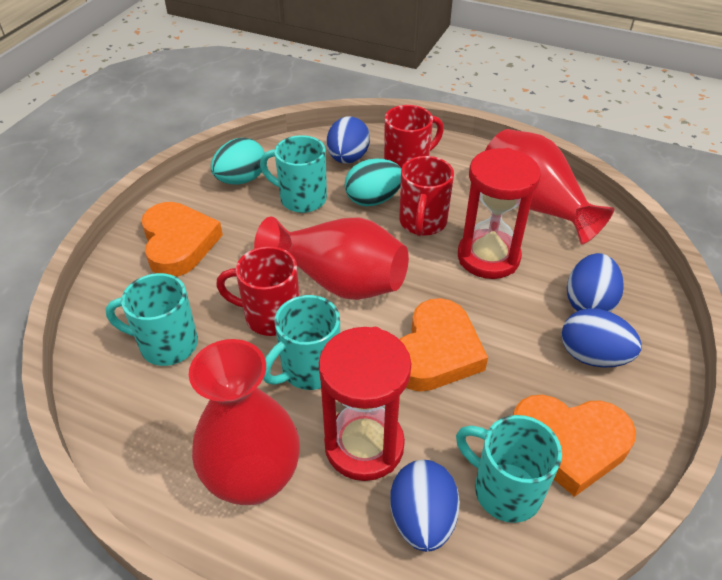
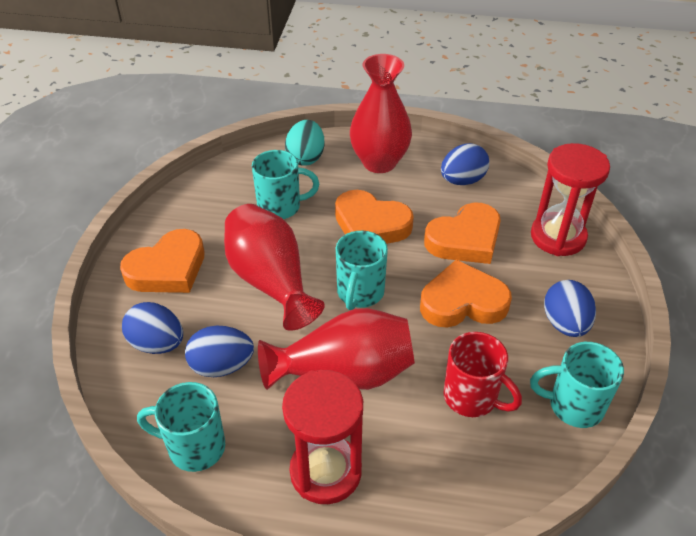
orange heart: 3 -> 4
red mug: 3 -> 1
turquoise egg: 2 -> 1

